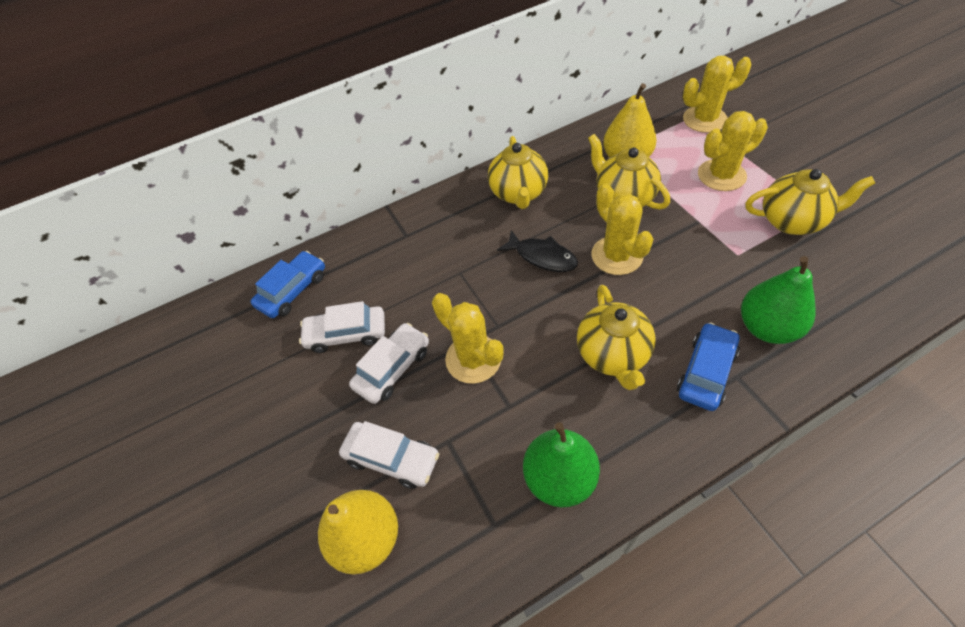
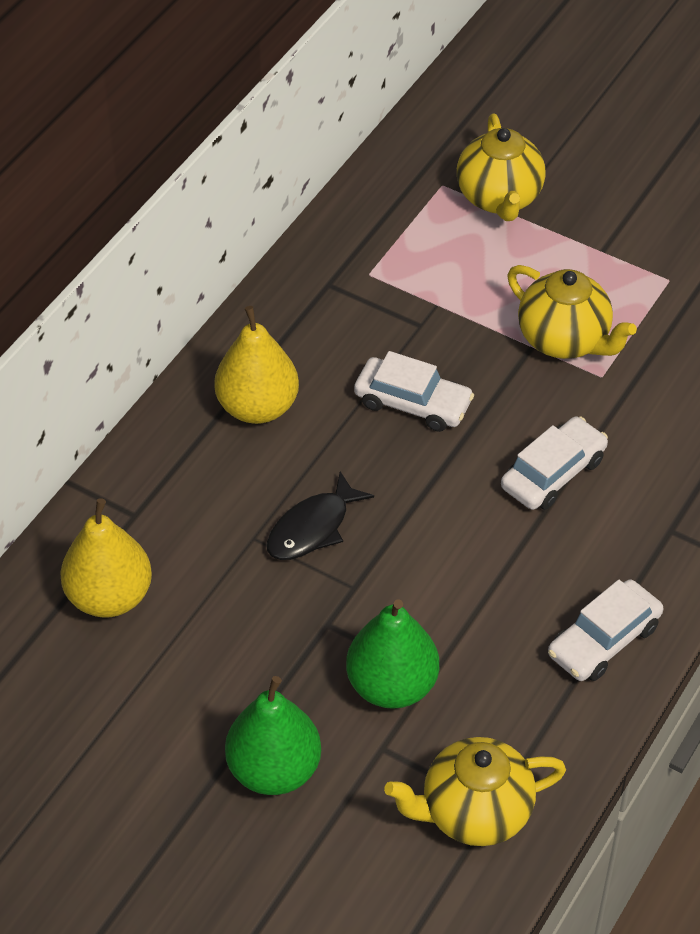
blue car: 2 -> 0
yellow cactus: 4 -> 0
yellow teapot: 4 -> 3

